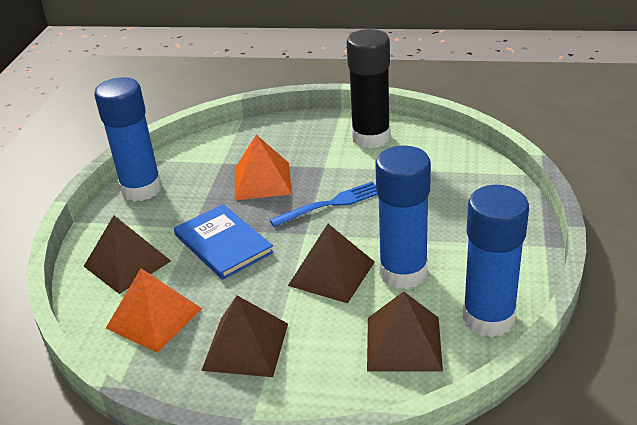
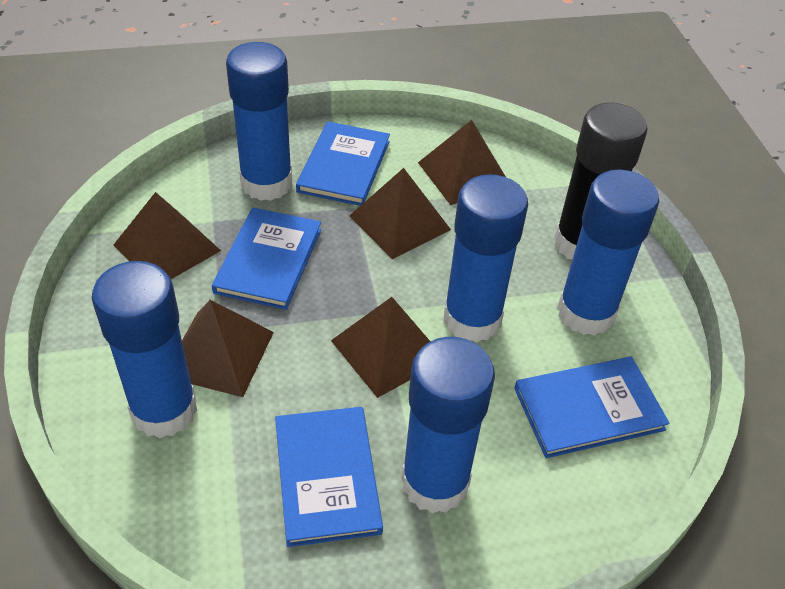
blue book: 1 -> 4
blue fork: 1 -> 0
blue glue stick: 3 -> 5
brown pyramid: 4 -> 5
orange pyramid: 2 -> 0

